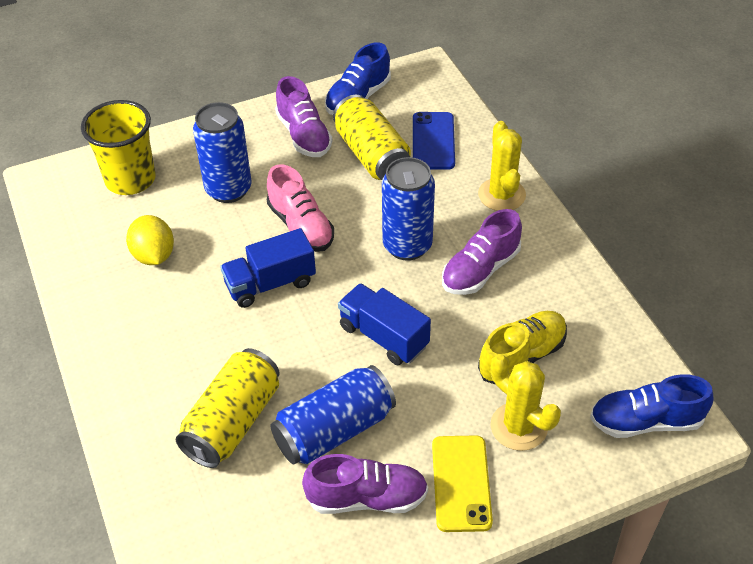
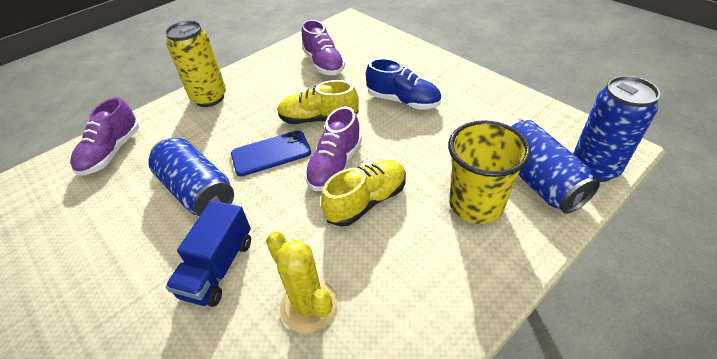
blue shoe: 2 -> 1
blue truck: 2 -> 1
pink shoe: 1 -> 0
yellow cactus: 2 -> 1
yellow can: 2 -> 1
yellow lemon: 1 -> 0
yellow phone: 1 -> 0
yellow shoe: 1 -> 2

